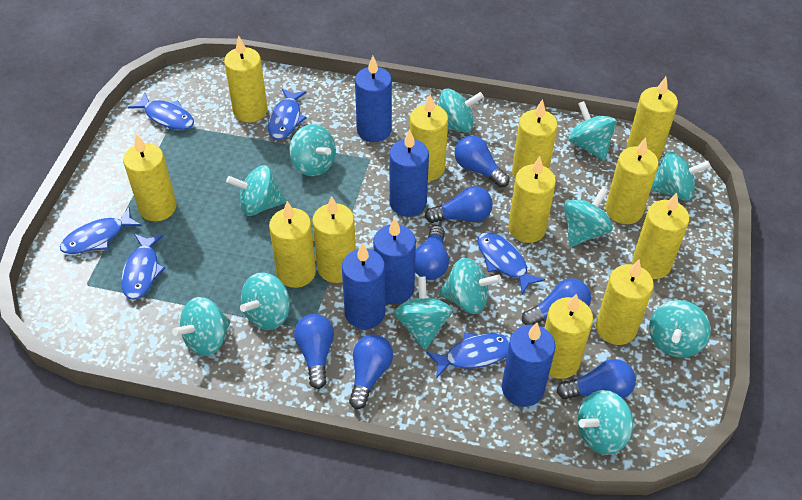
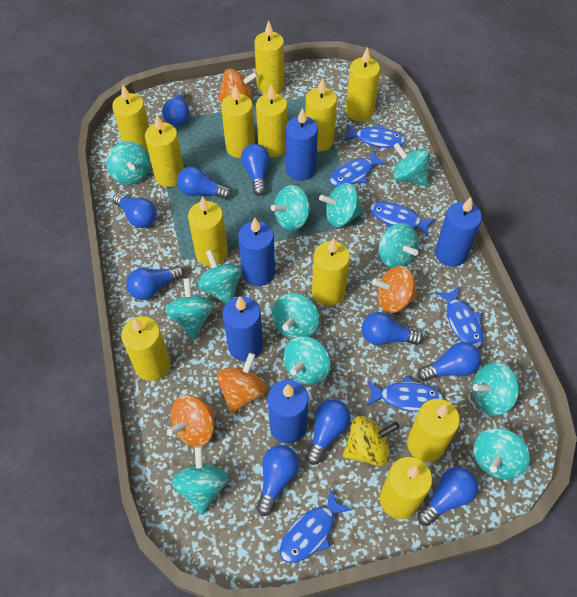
blue light bulb: 7 -> 10
orange spinning top: 0 -> 4
yellow spinning top: 0 -> 1

